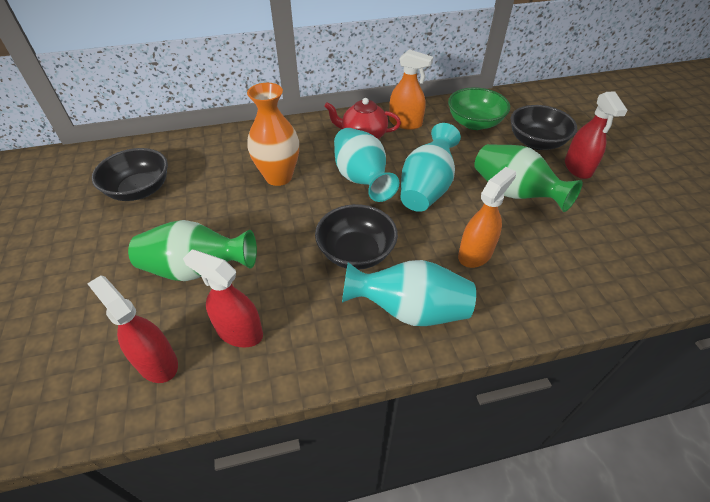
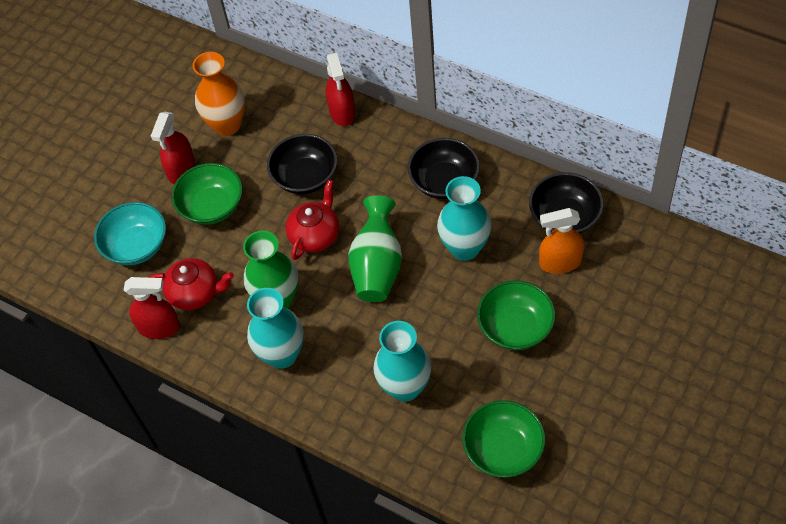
green bowl: 1 -> 3
orange spray bottle: 2 -> 1
red teapot: 1 -> 2
turquoise bowl: 0 -> 1

